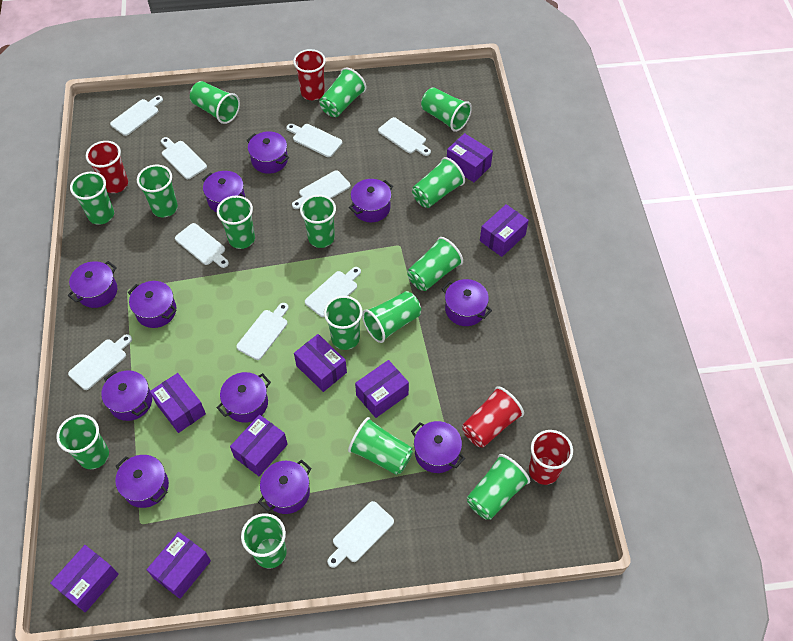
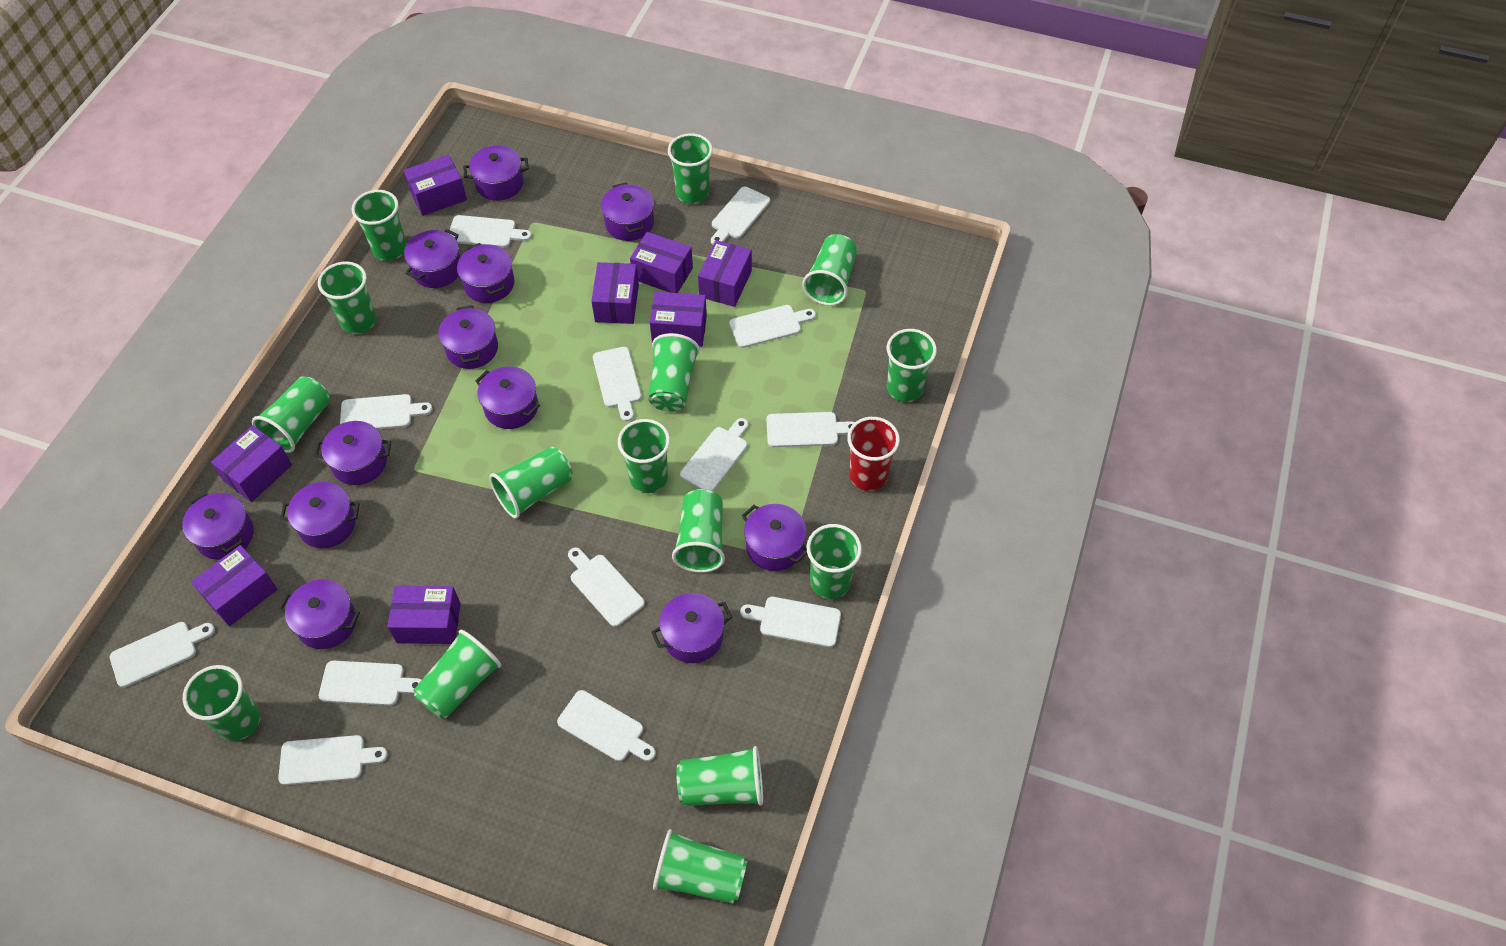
purple pot: 11 -> 12
red cup: 4 -> 1
white cutting board: 10 -> 13

